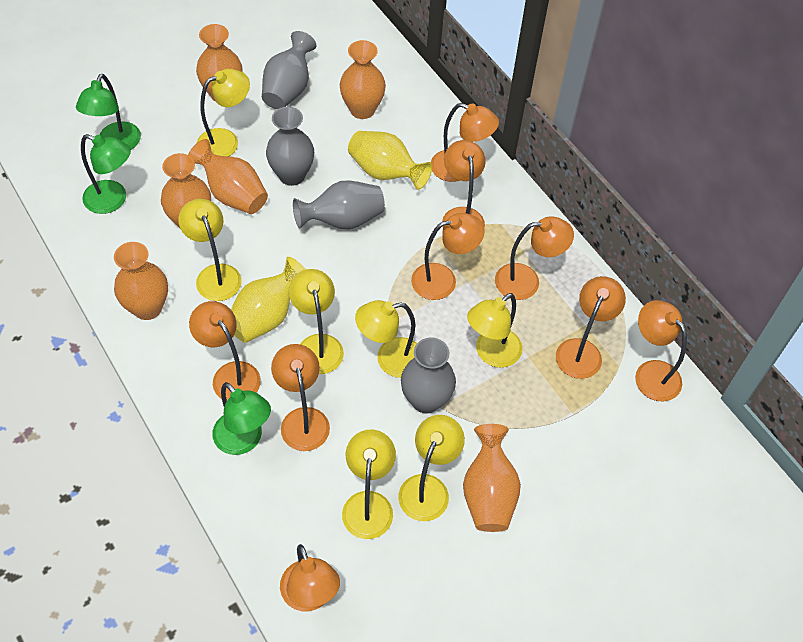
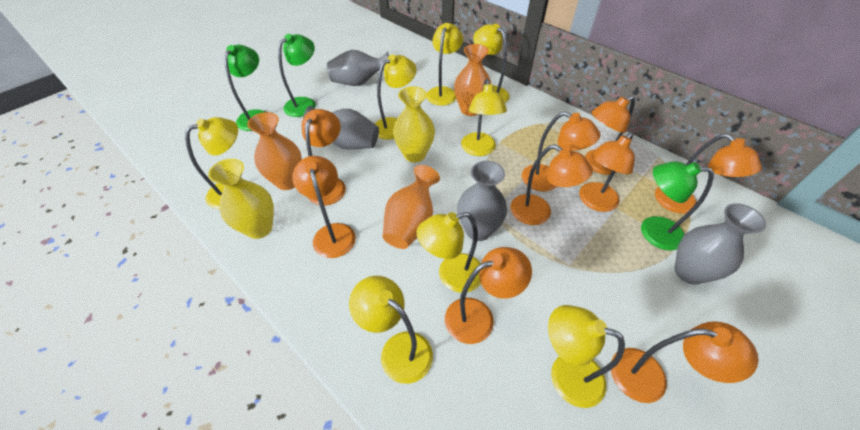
orange vase: 6 -> 3
yellow lamp: 7 -> 8

